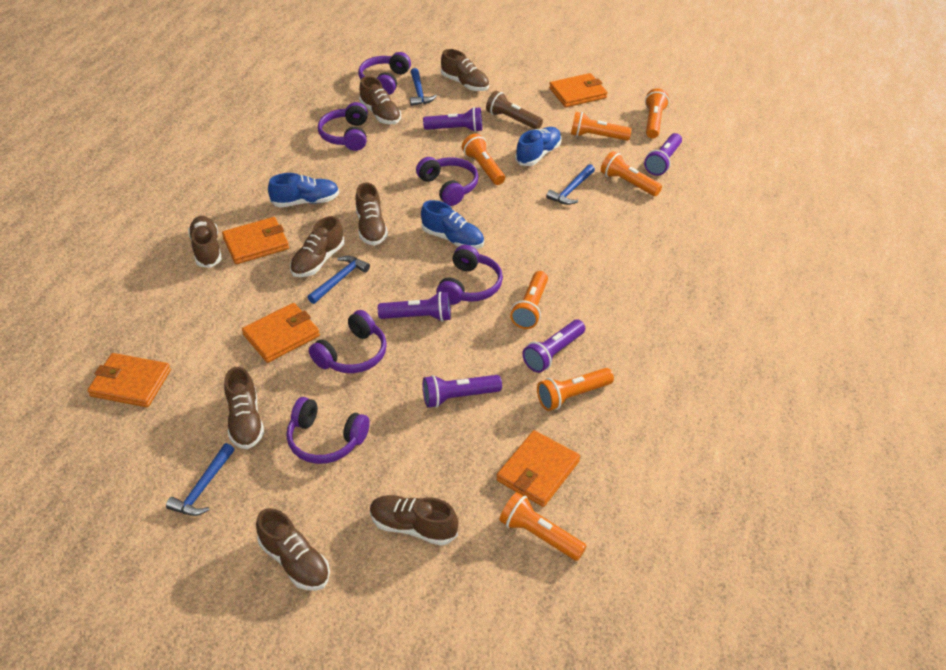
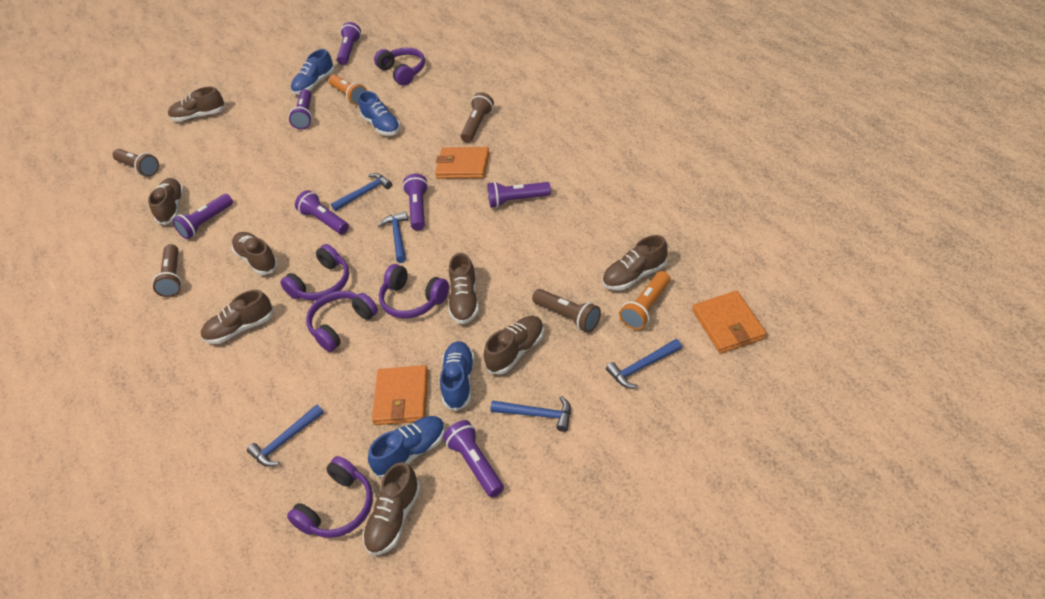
blue hammer: 4 -> 5
blue shoe: 3 -> 4
brown flashlight: 1 -> 4
orange flashlight: 7 -> 2
orange wallet: 5 -> 3
purple flashlight: 5 -> 7
purple headphones: 6 -> 5

